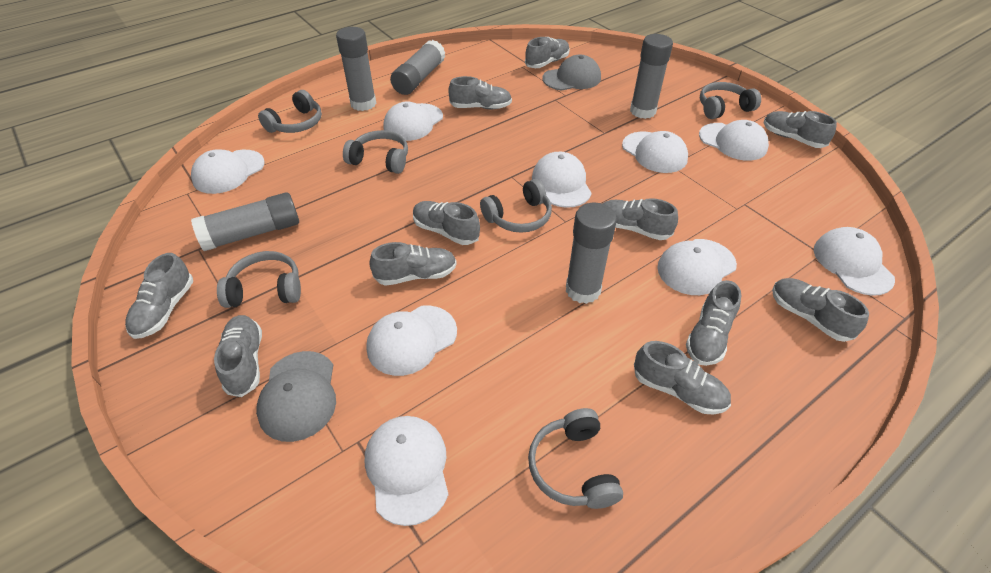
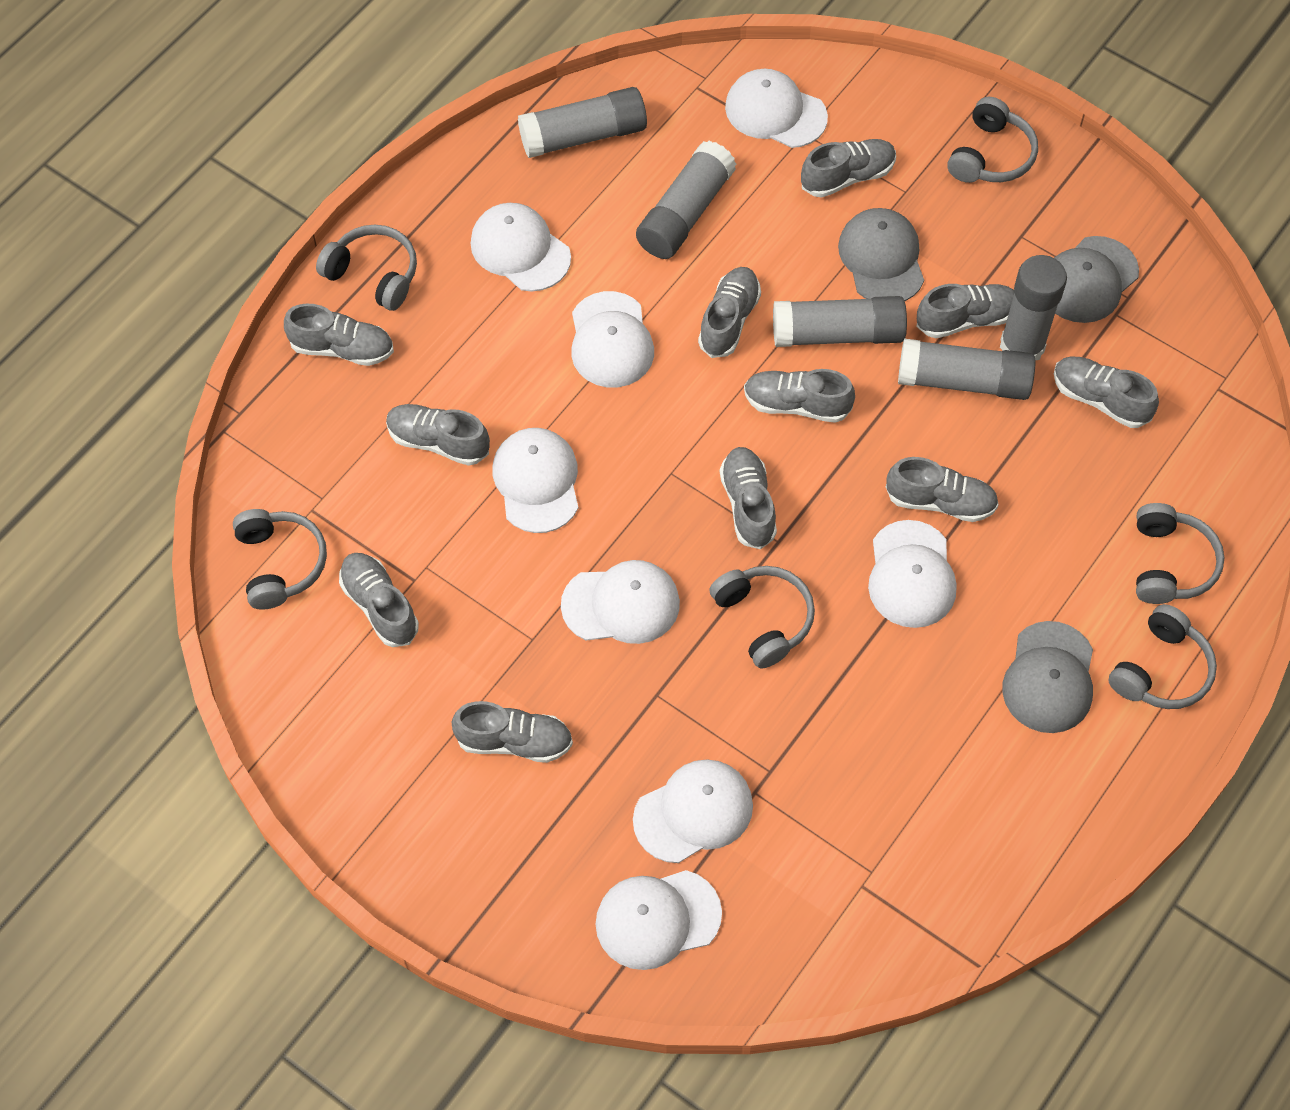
grey cap: 2 -> 3
white cap: 9 -> 8

